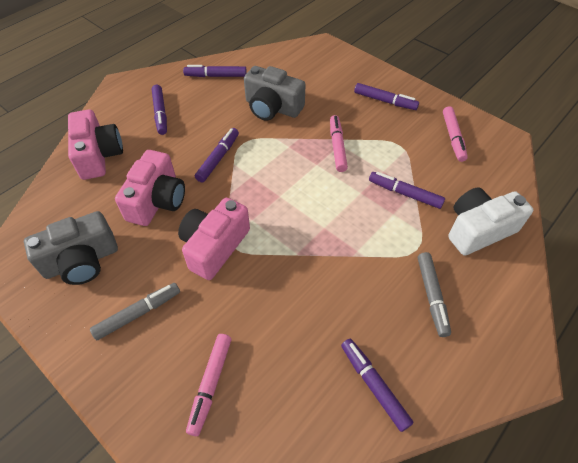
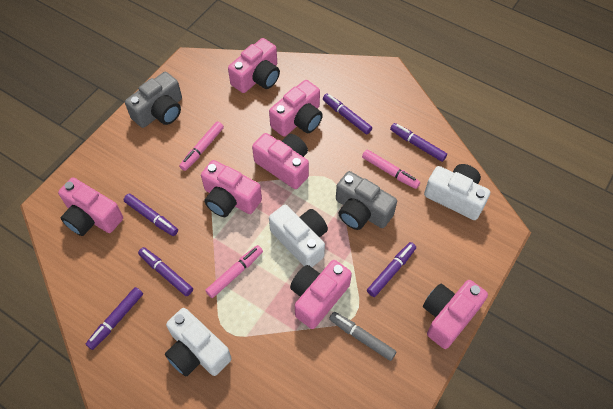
grey marker: 2 -> 1
pink camera: 3 -> 7
white camera: 1 -> 3

